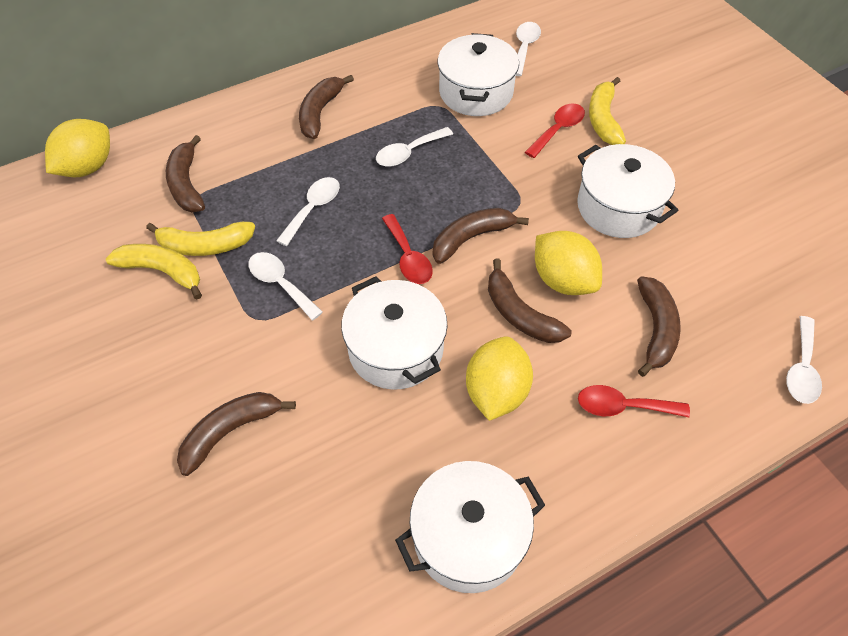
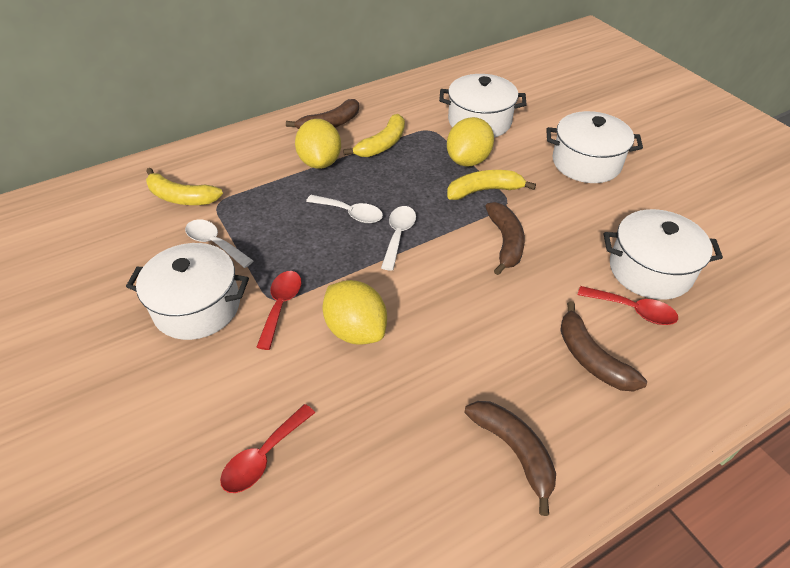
brown banana: 6 -> 4
white spoon: 5 -> 3

